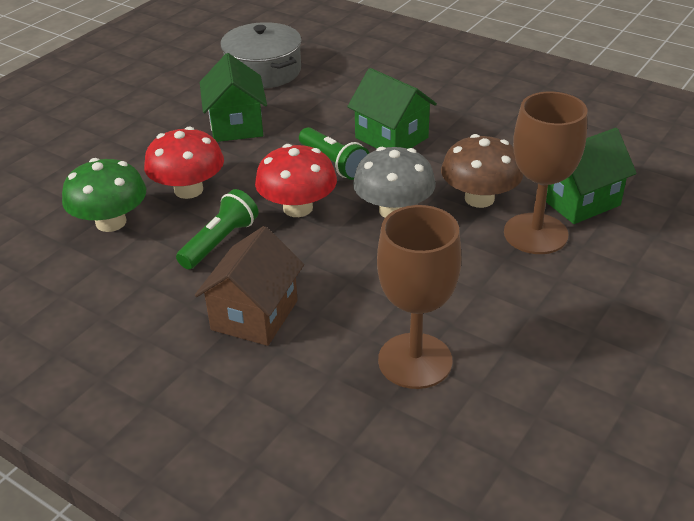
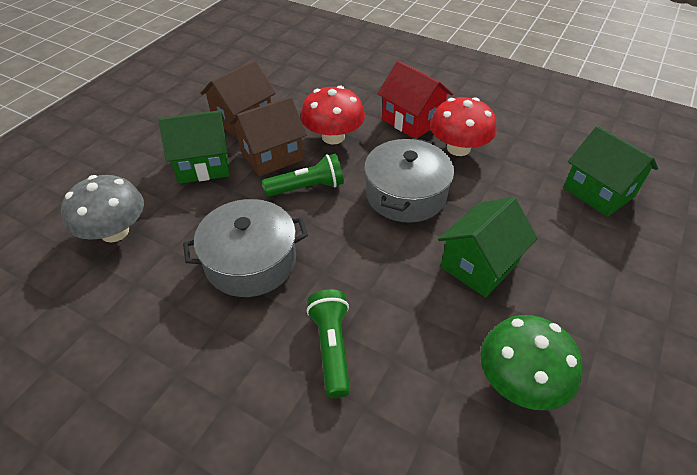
brown goblet: 2 -> 0
brown house: 1 -> 2
brown mushroom: 1 -> 0
grey pot: 1 -> 2
red house: 0 -> 1

